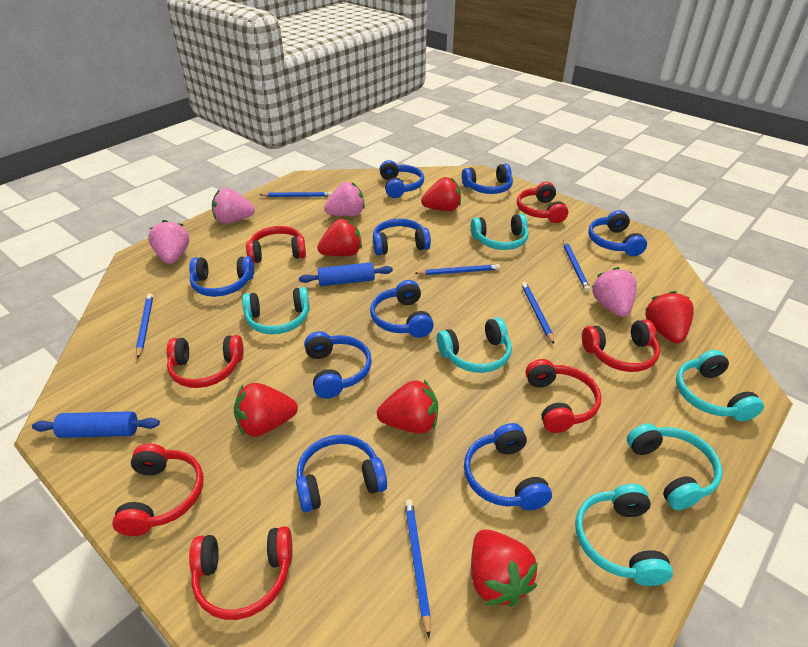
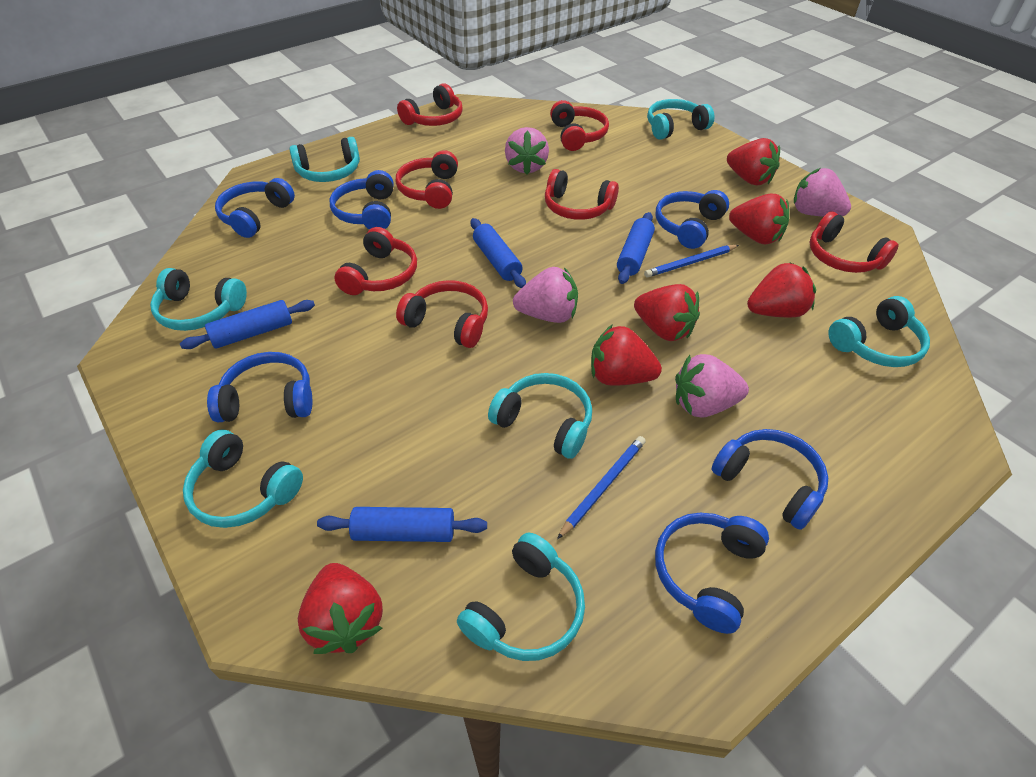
blue headphones: 9 -> 6
blue pencil: 6 -> 2
blue rolling pin: 2 -> 4
turquoise headphones: 6 -> 7

